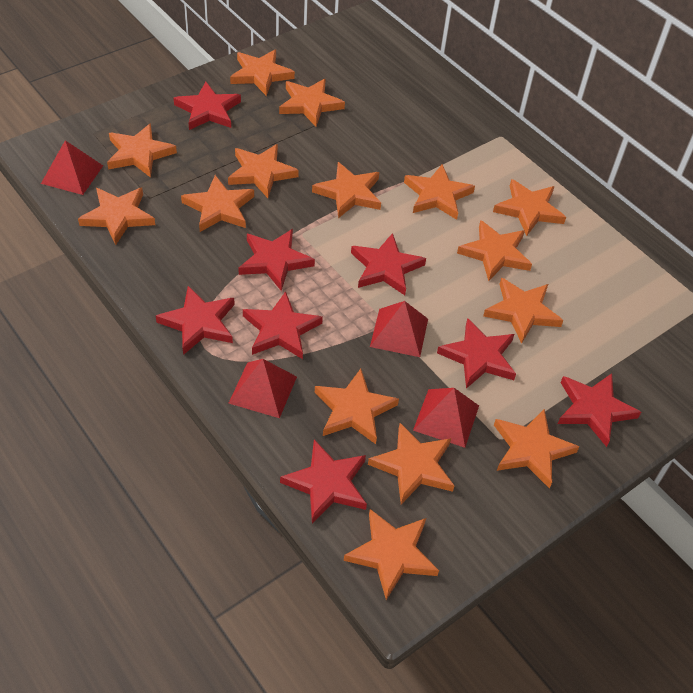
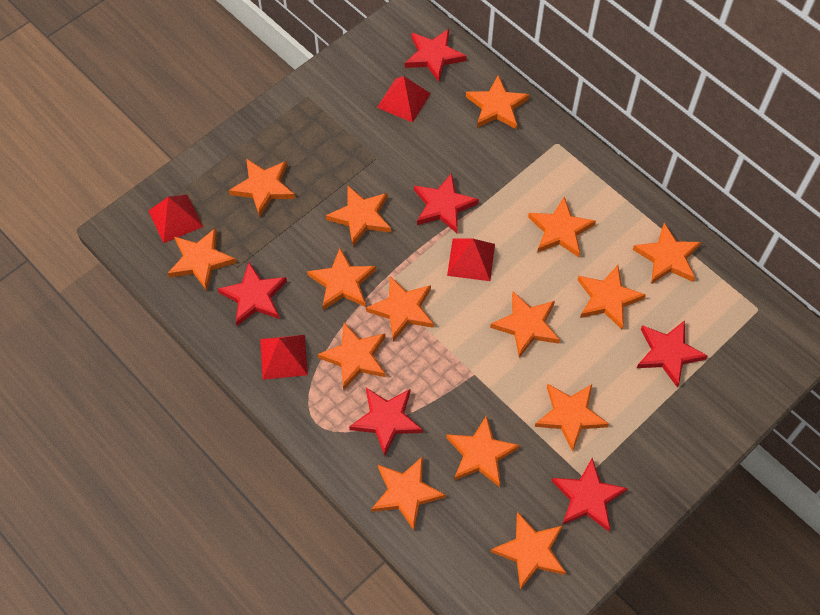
red star: 8 -> 6

